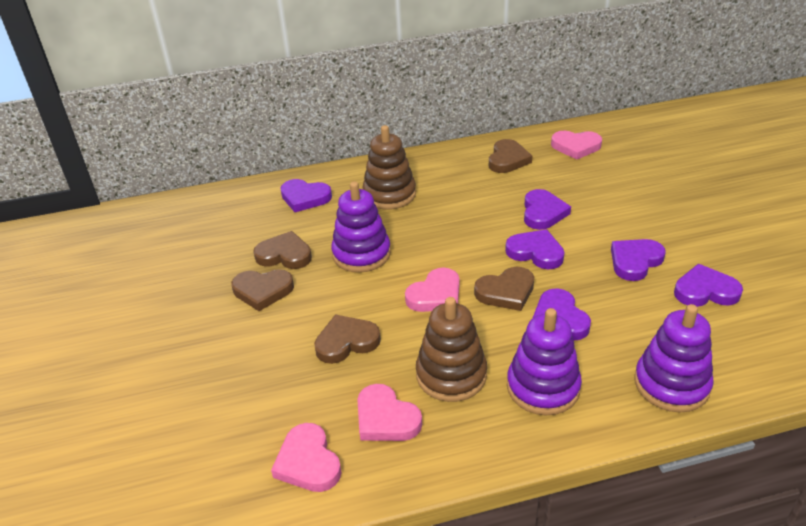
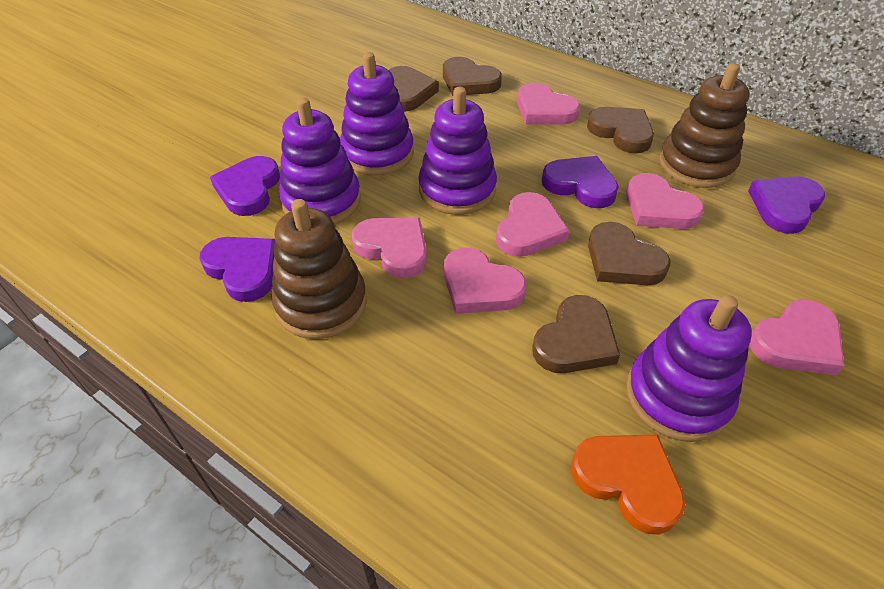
orange heart: 0 -> 1
pink heart: 4 -> 6
purple heart: 6 -> 4
purple stacking toy: 3 -> 4

